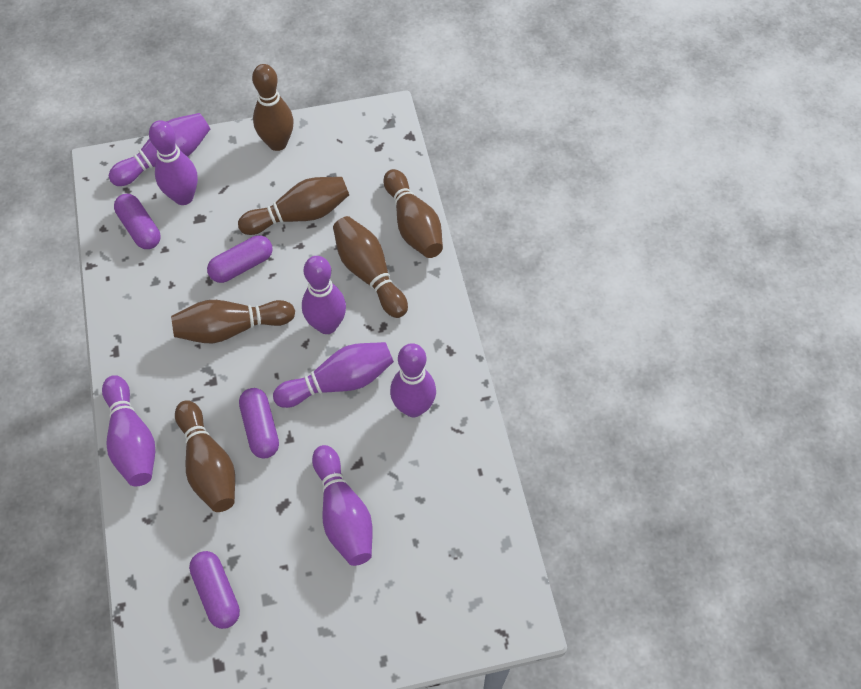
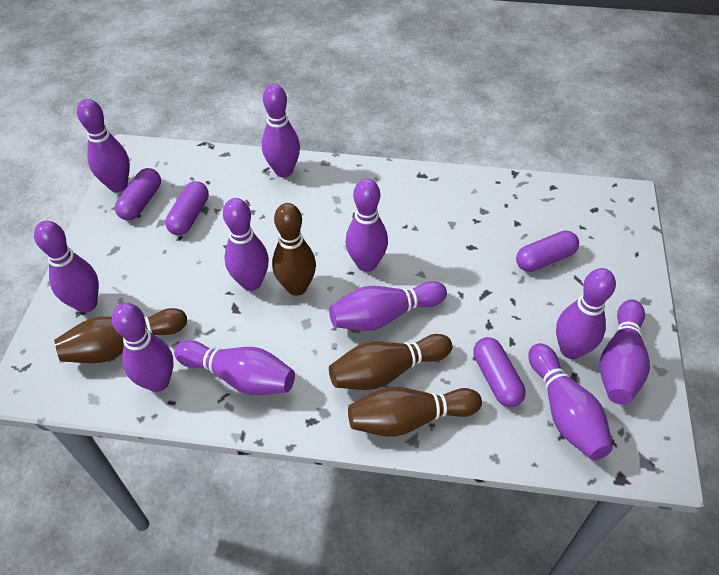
brown bowling pin: 6 -> 4
purple bowling pin: 7 -> 11

